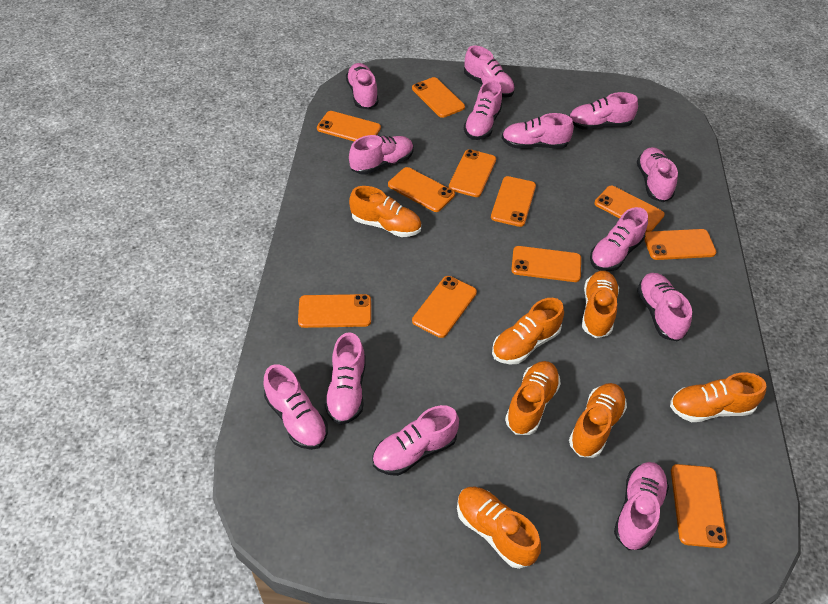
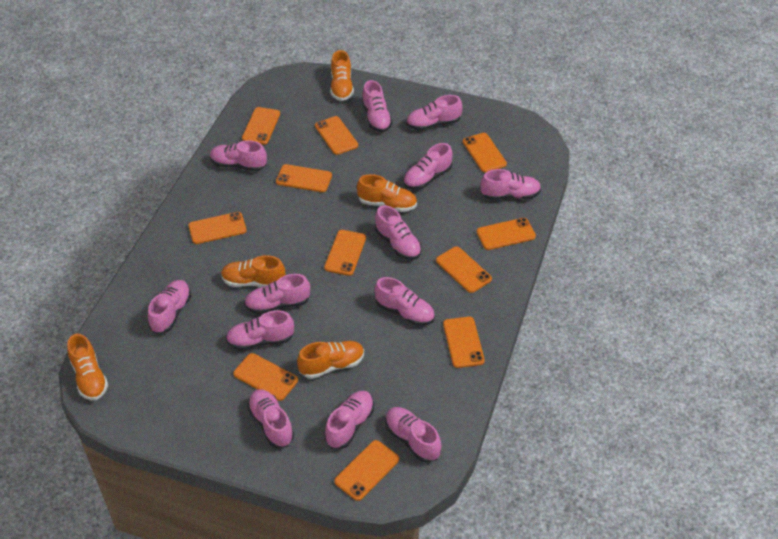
orange shoe: 7 -> 5

